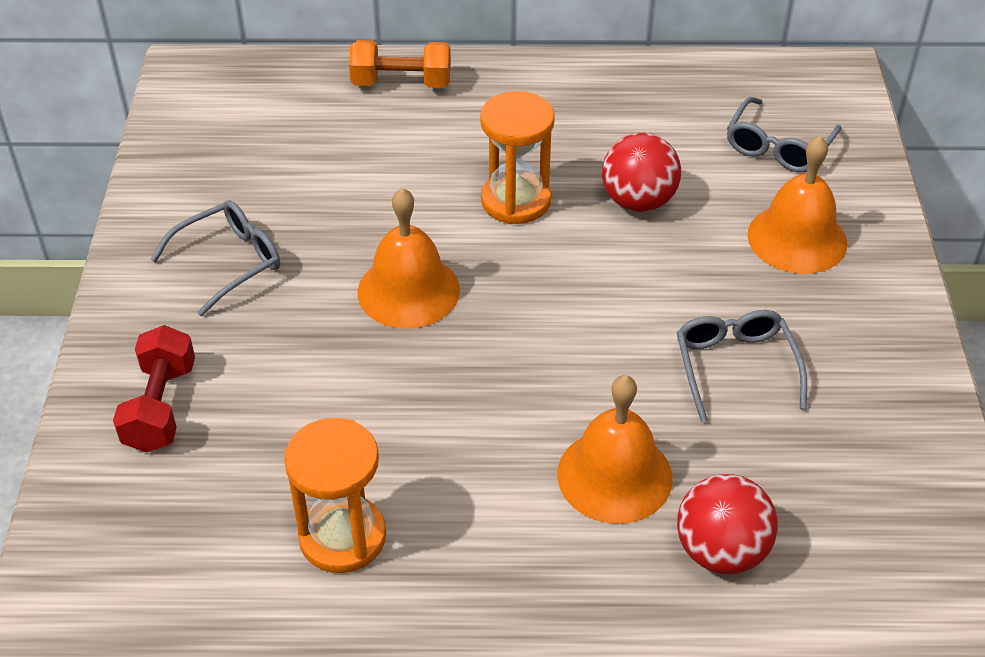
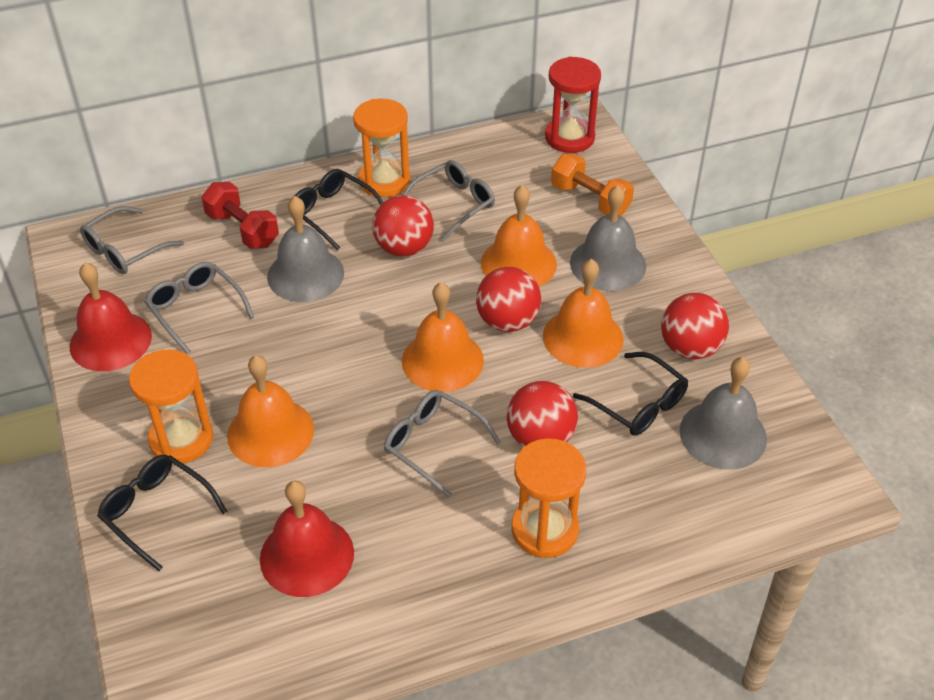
black glasses: 0 -> 3
grey bell: 0 -> 3
grey glasses: 3 -> 4
orange bell: 3 -> 4
orange hourglass: 2 -> 3
red ball: 2 -> 4
red bell: 0 -> 2
red hourglass: 0 -> 1

